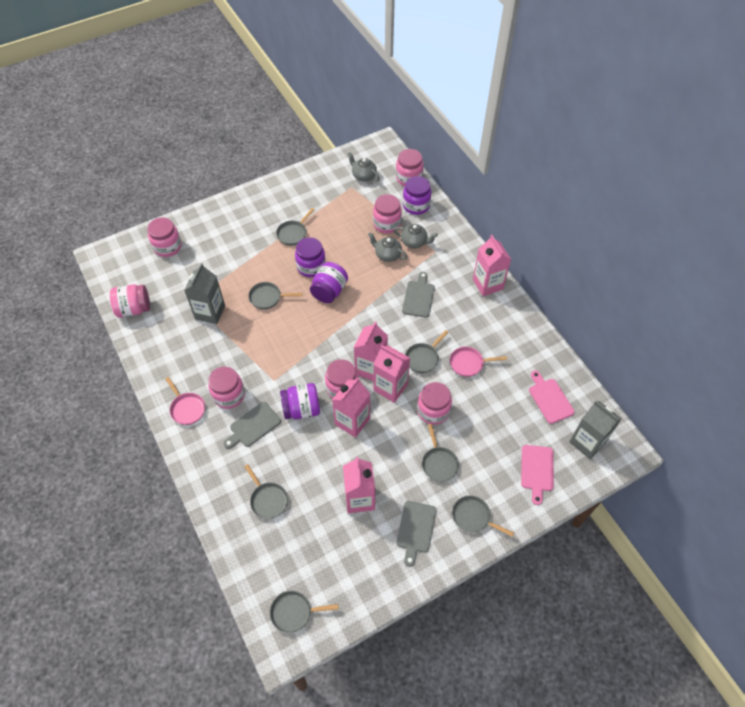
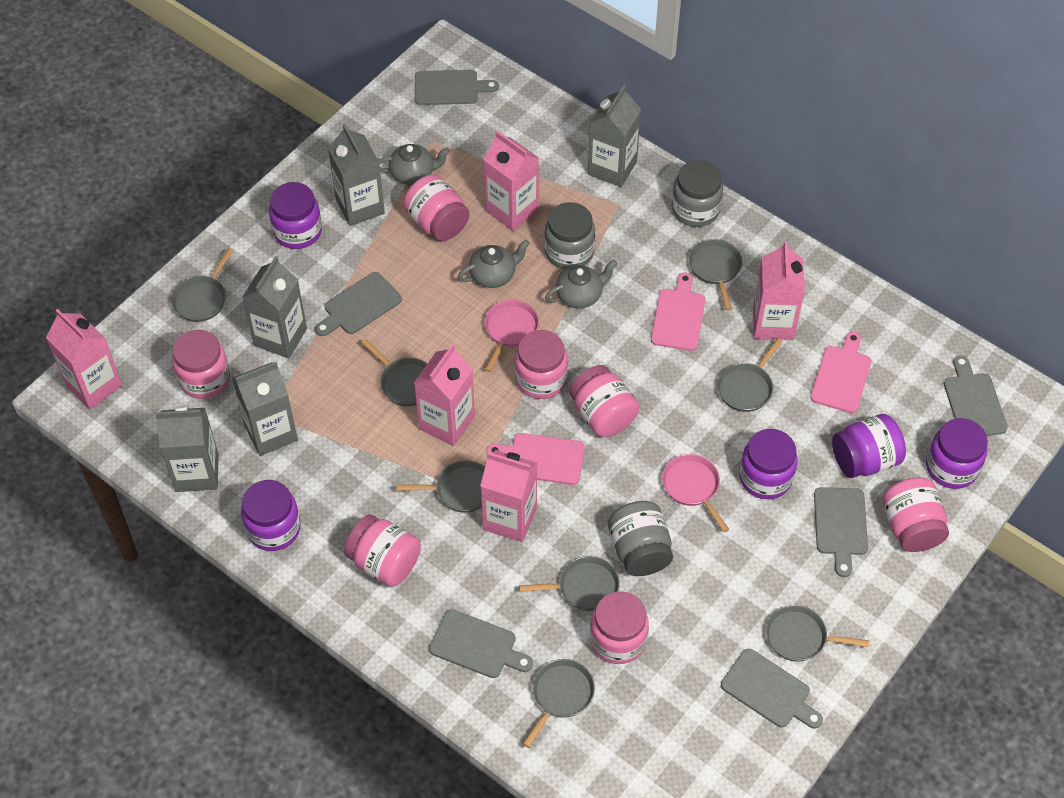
grey carton: 2 -> 5
grey cutting board: 3 -> 6
grey jar: 0 -> 3
grey pan: 7 -> 8
pink cutting board: 2 -> 3
purple jar: 4 -> 5

